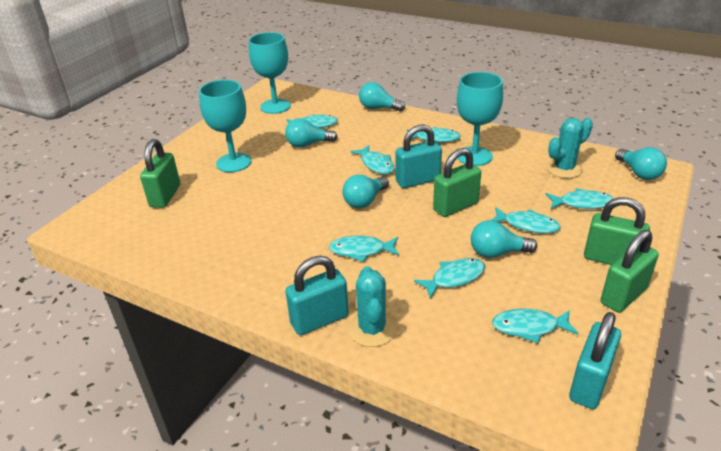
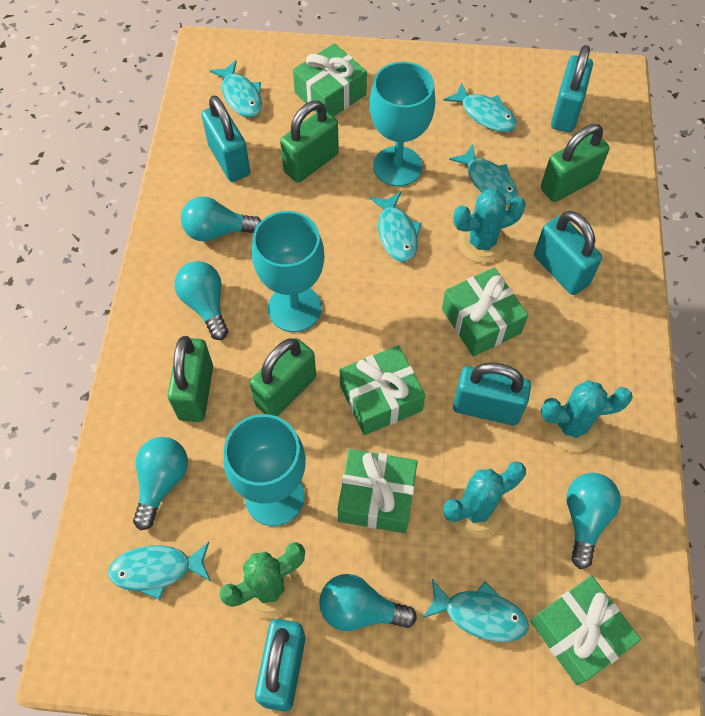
green cactus: 0 -> 1
green gift: 0 -> 5
turquoise cactus: 2 -> 3
turquoise fish: 8 -> 6
turquoise padlock: 3 -> 5

